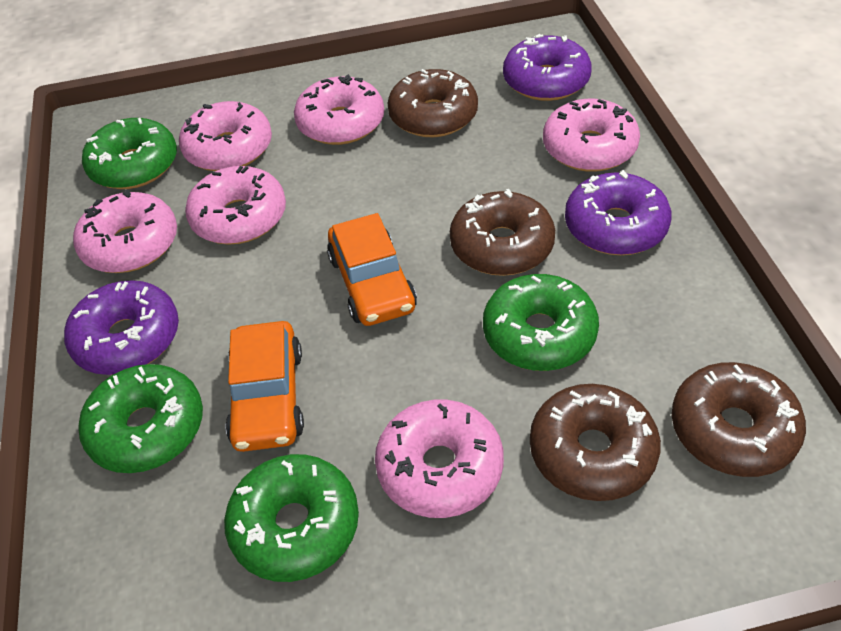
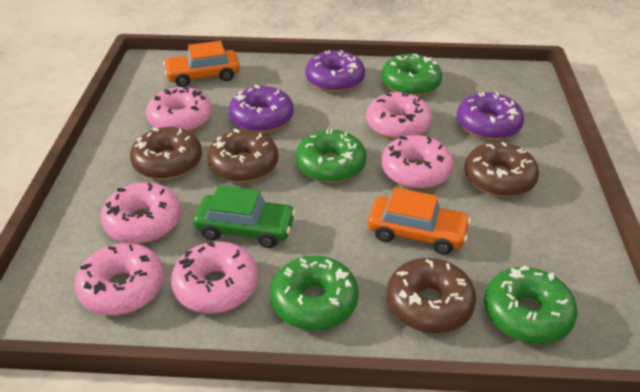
green car: 0 -> 1

